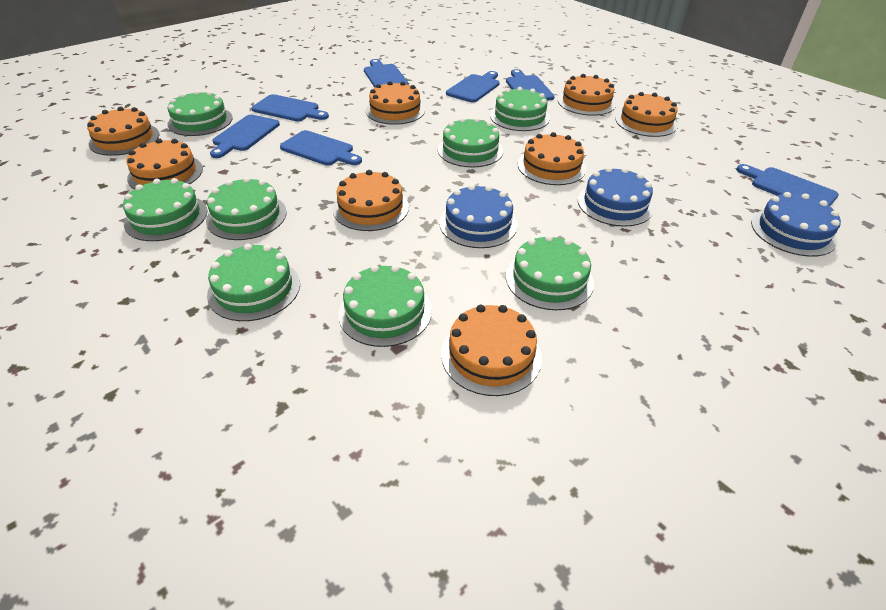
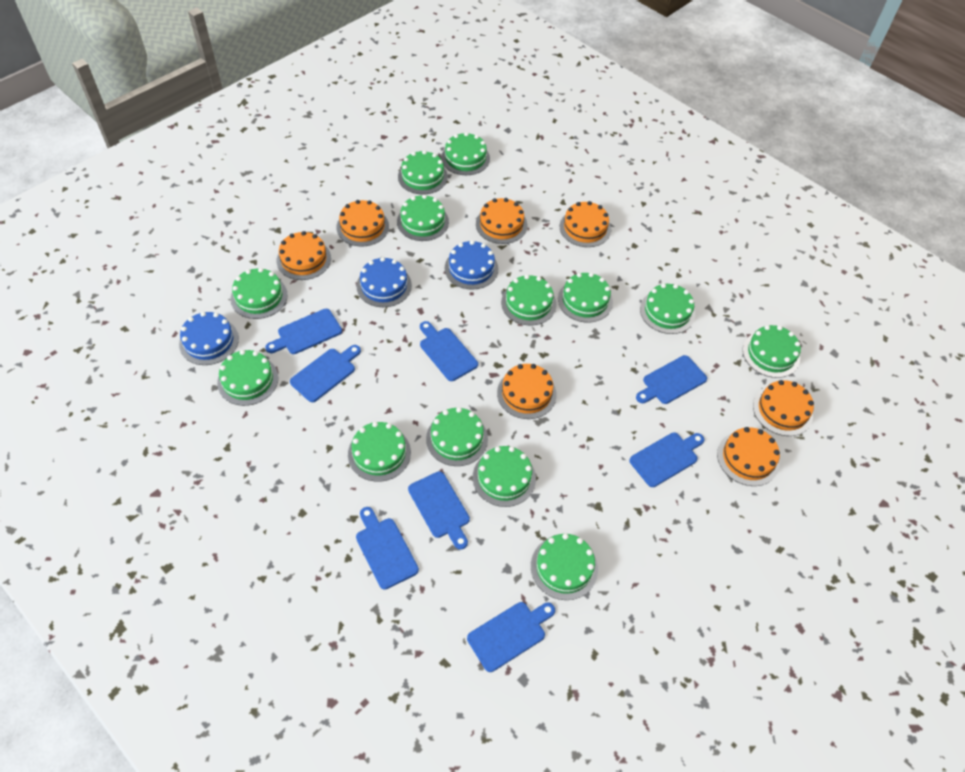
blue cutting board: 7 -> 8
green cake: 8 -> 13
orange cake: 8 -> 7

